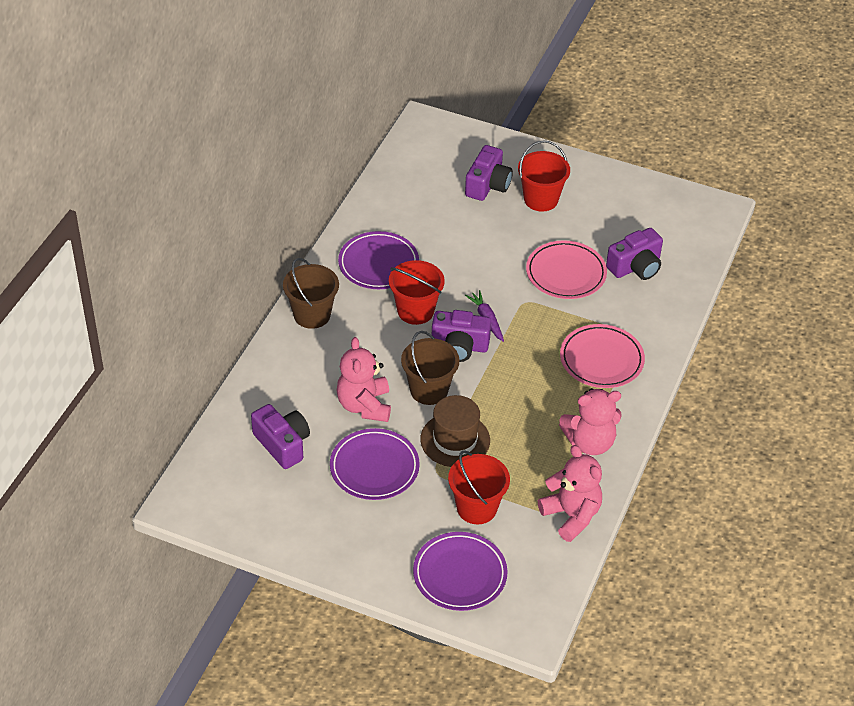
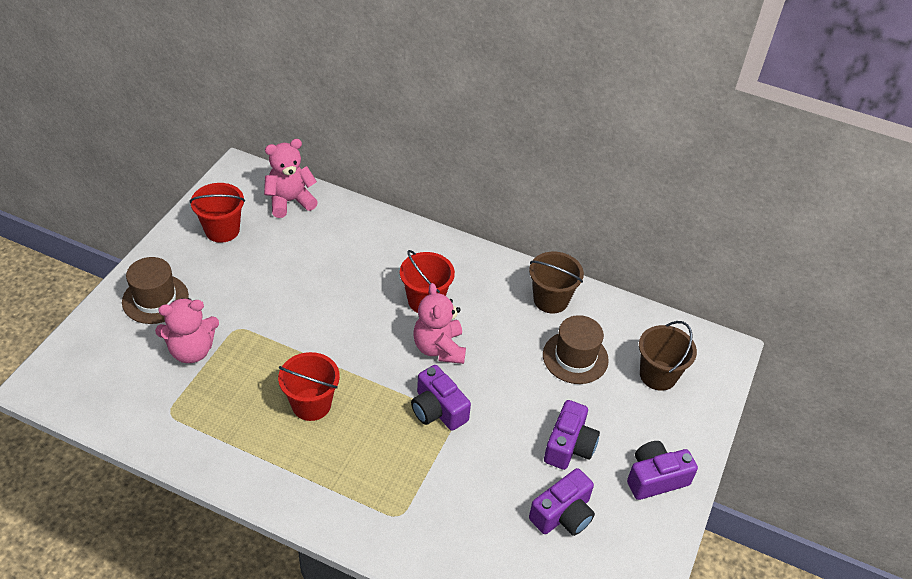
brown hat: 1 -> 2
pink plate: 2 -> 0
purple carrot: 1 -> 0
purple plate: 3 -> 0

